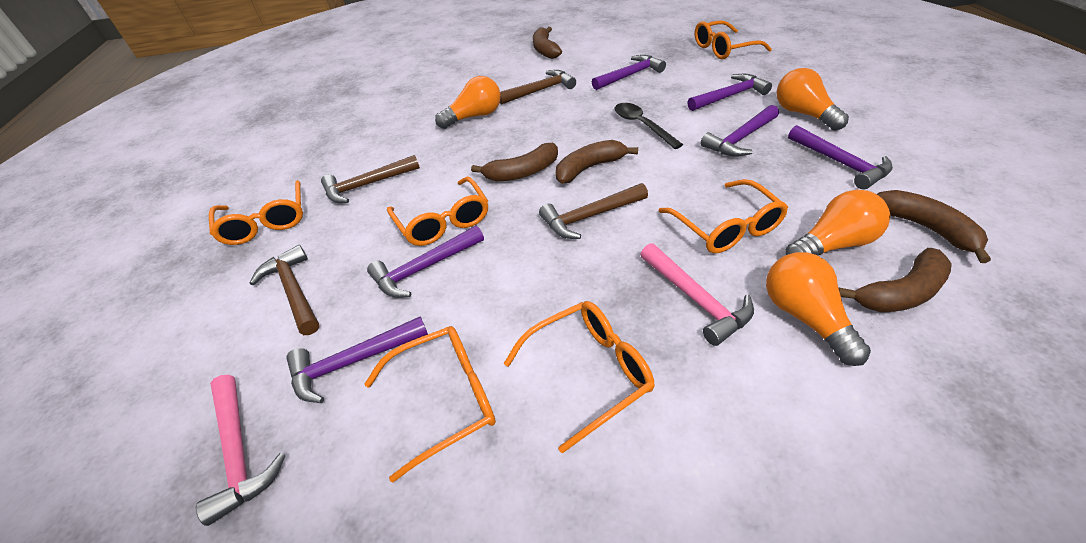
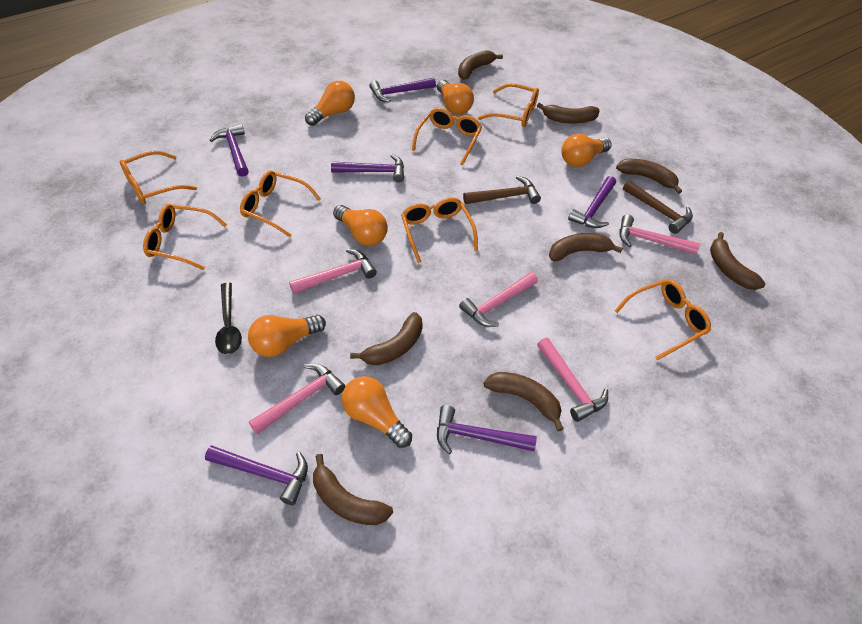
brown banana: 5 -> 8
brown hammer: 4 -> 2
orange glasses: 6 -> 7
orange light bulb: 4 -> 6
pink hammer: 2 -> 5

